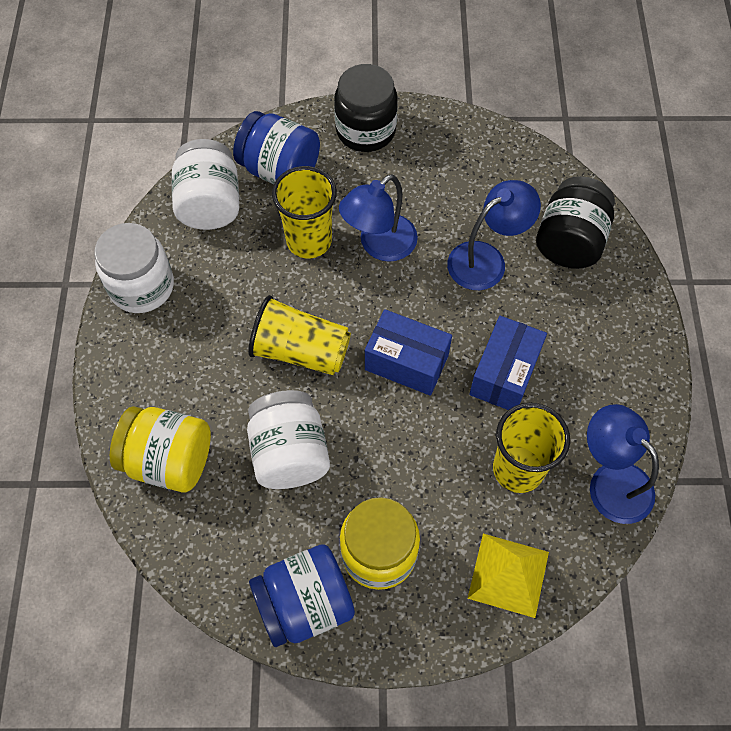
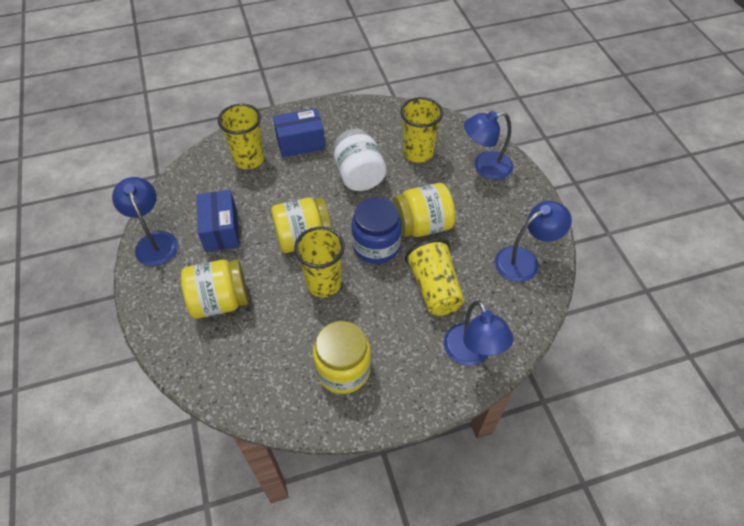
black jar: 2 -> 0
blue jar: 2 -> 1
blue lamp: 3 -> 4
white jar: 3 -> 1
yellow cup: 3 -> 4
yellow jar: 2 -> 4
yellow pyramid: 1 -> 0

